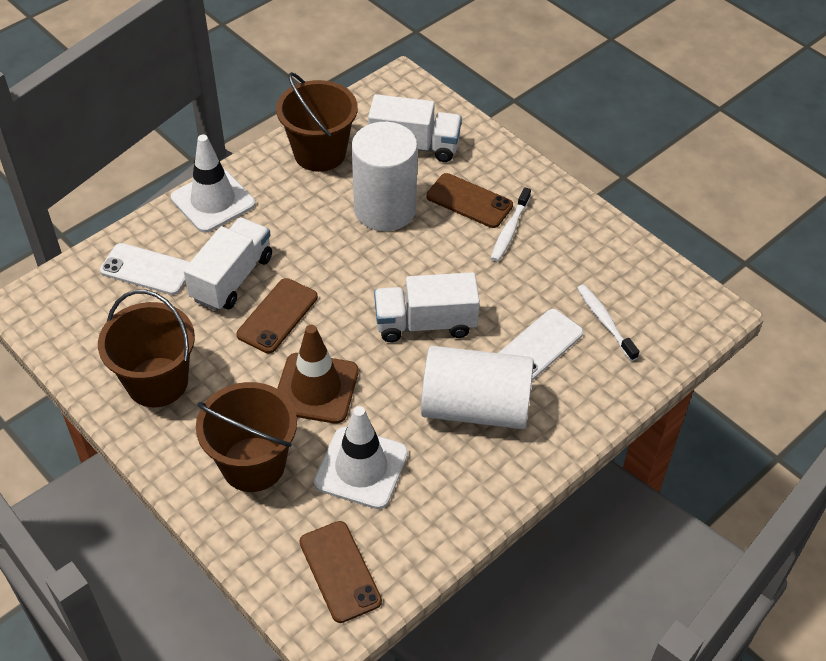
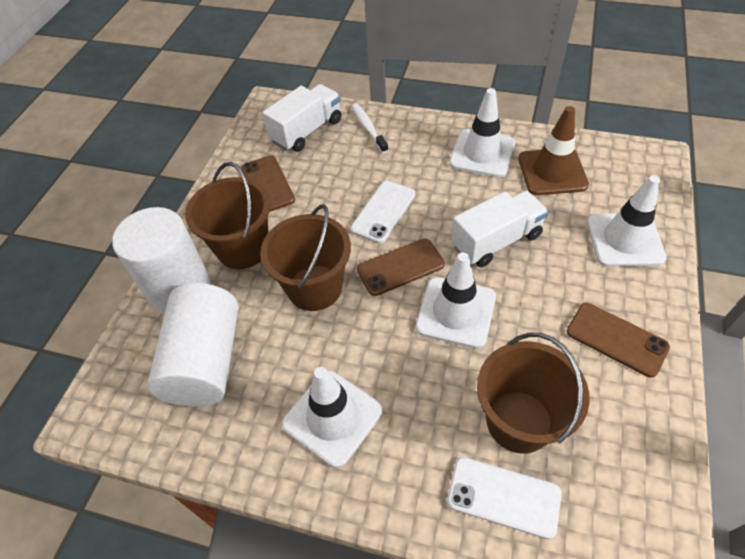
white toothbrush: 2 -> 1
white traffic cone: 2 -> 4
white truck: 3 -> 2

